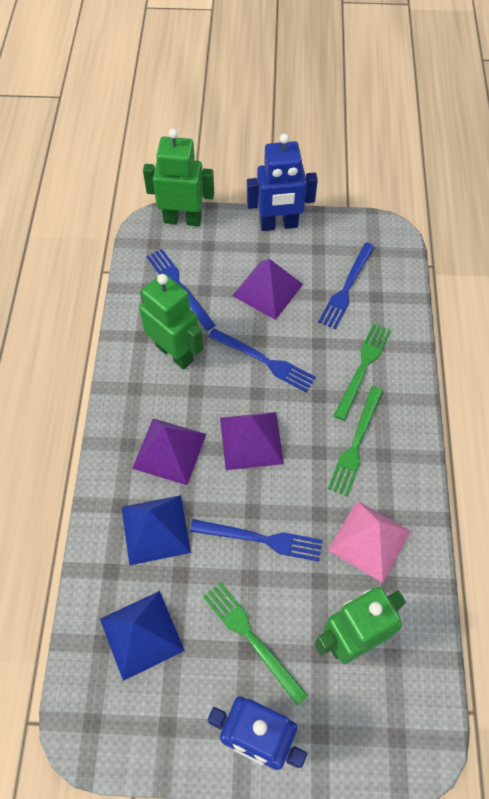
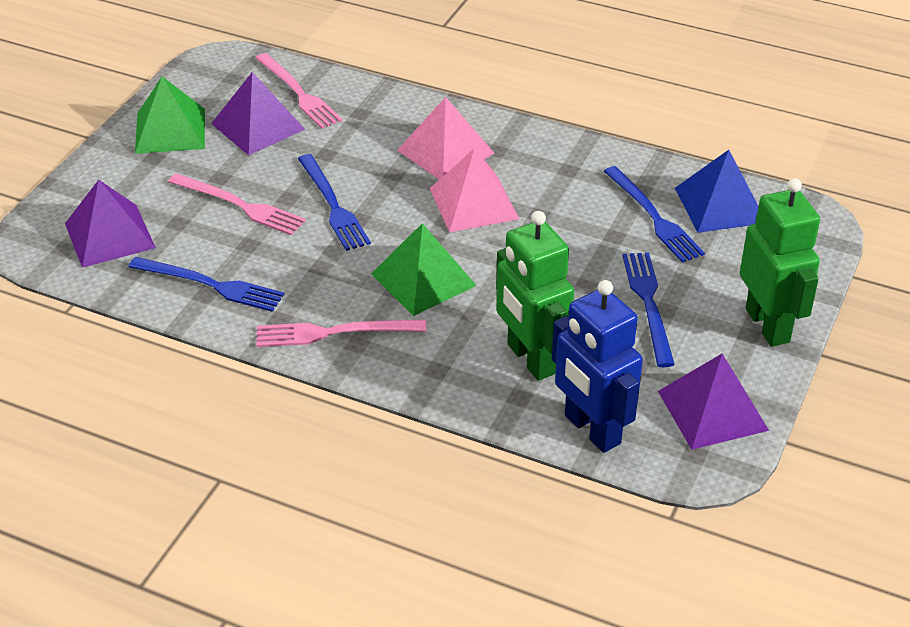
blue pyramid: 2 -> 1
blue robot: 2 -> 1
green fork: 3 -> 0
green pyramid: 0 -> 2
green robot: 3 -> 2
pink fork: 0 -> 3
pink pyramid: 1 -> 2

